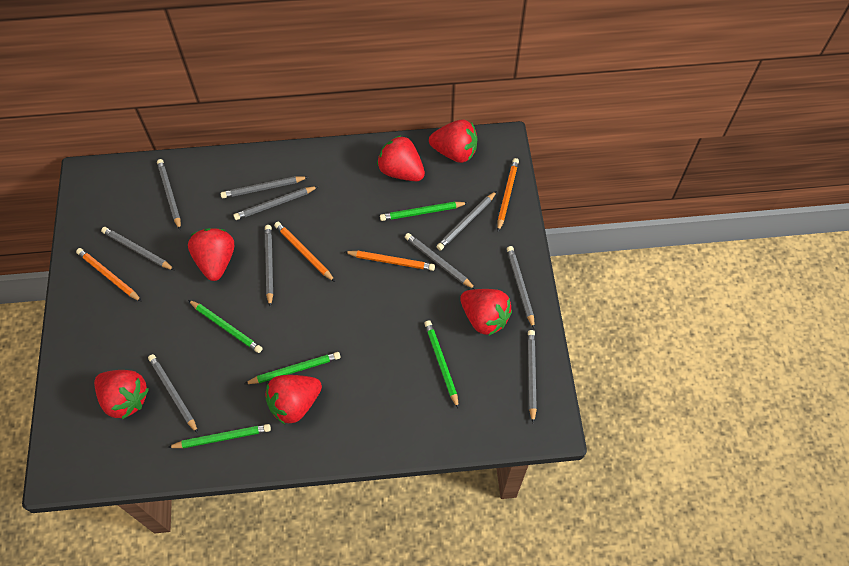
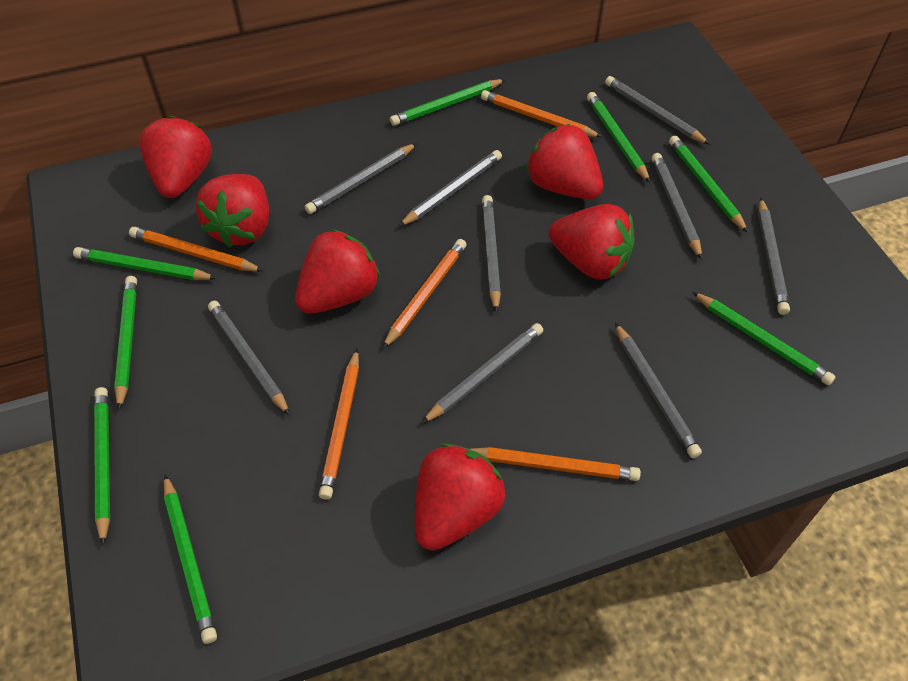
green pencil: 5 -> 8
grey pencil: 10 -> 9
orange pencil: 4 -> 5

